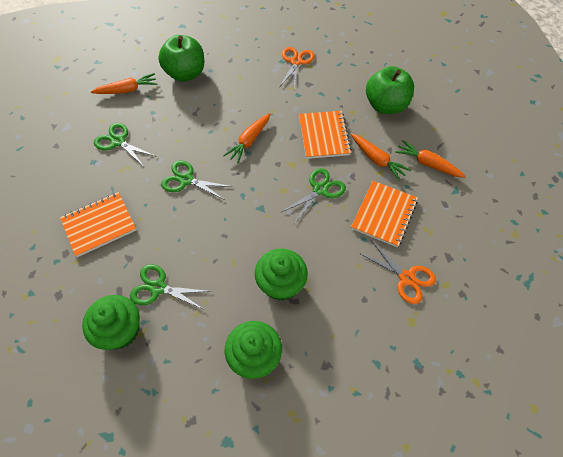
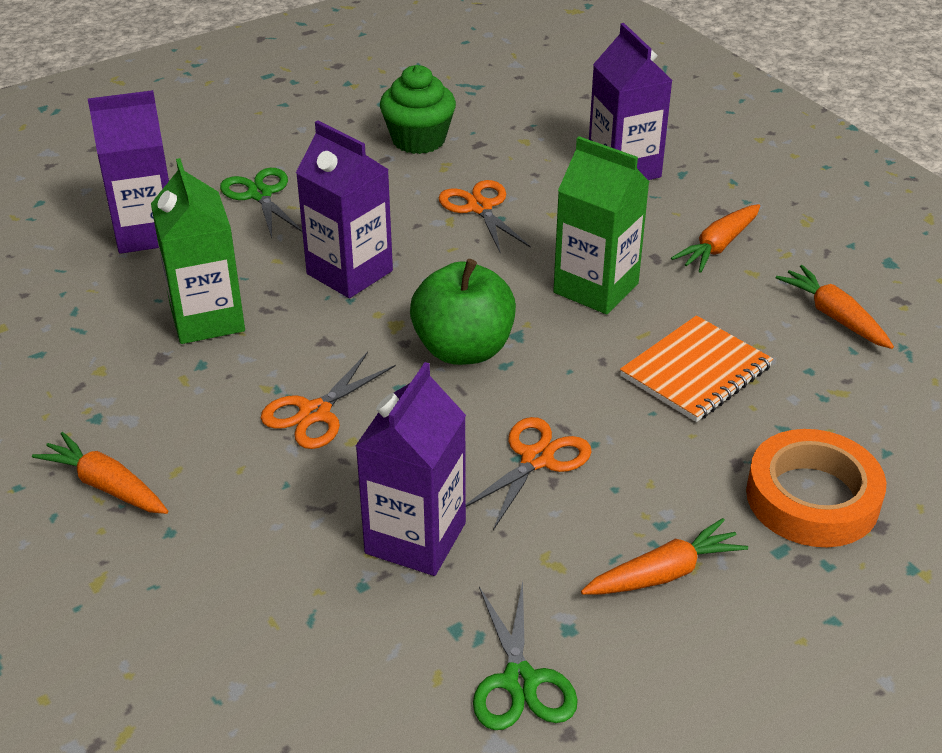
green apple: 2 -> 1
green carton: 0 -> 2
green cupcake: 3 -> 1
green scissors: 4 -> 2
orange notebook: 3 -> 1
orange scissors: 2 -> 3
orange tape: 0 -> 1
purple carton: 0 -> 4

